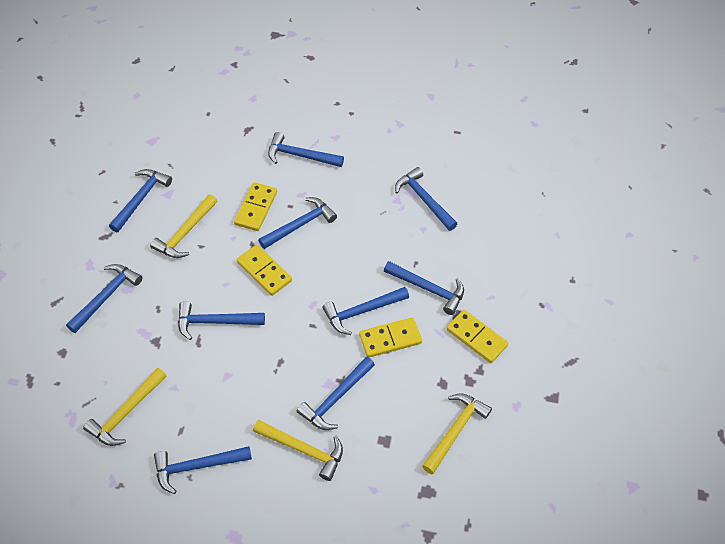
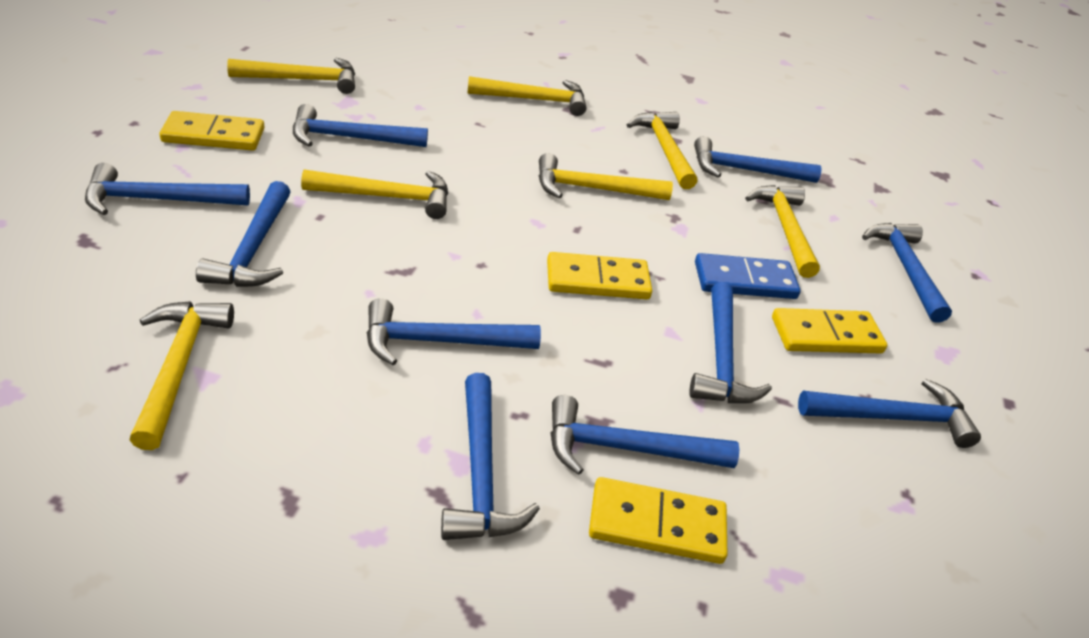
blue domino: 0 -> 1
yellow hammer: 4 -> 7

